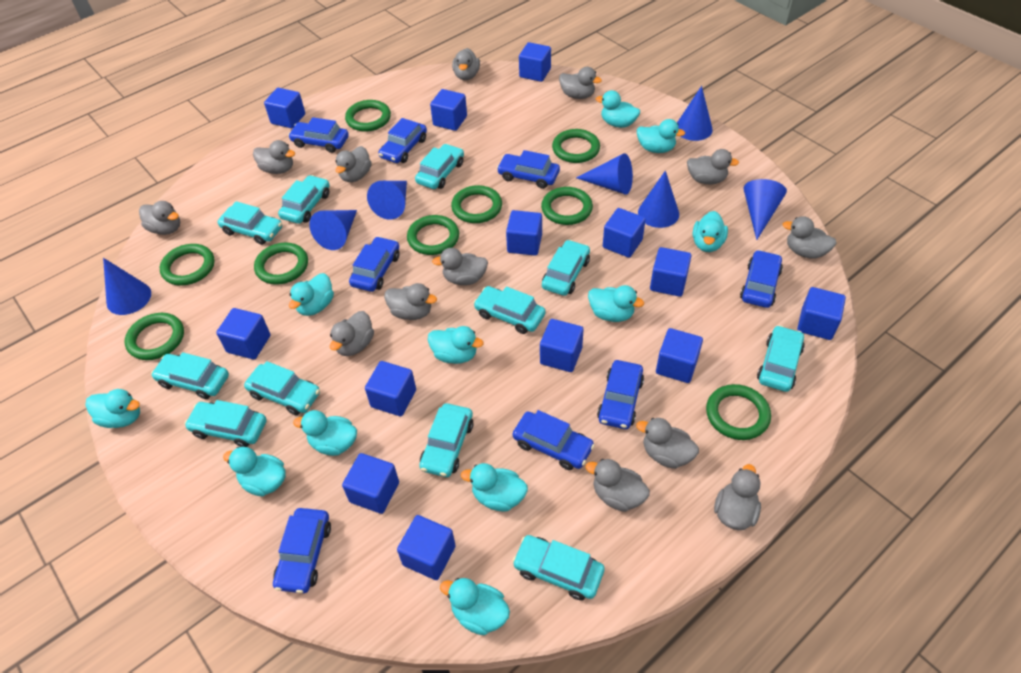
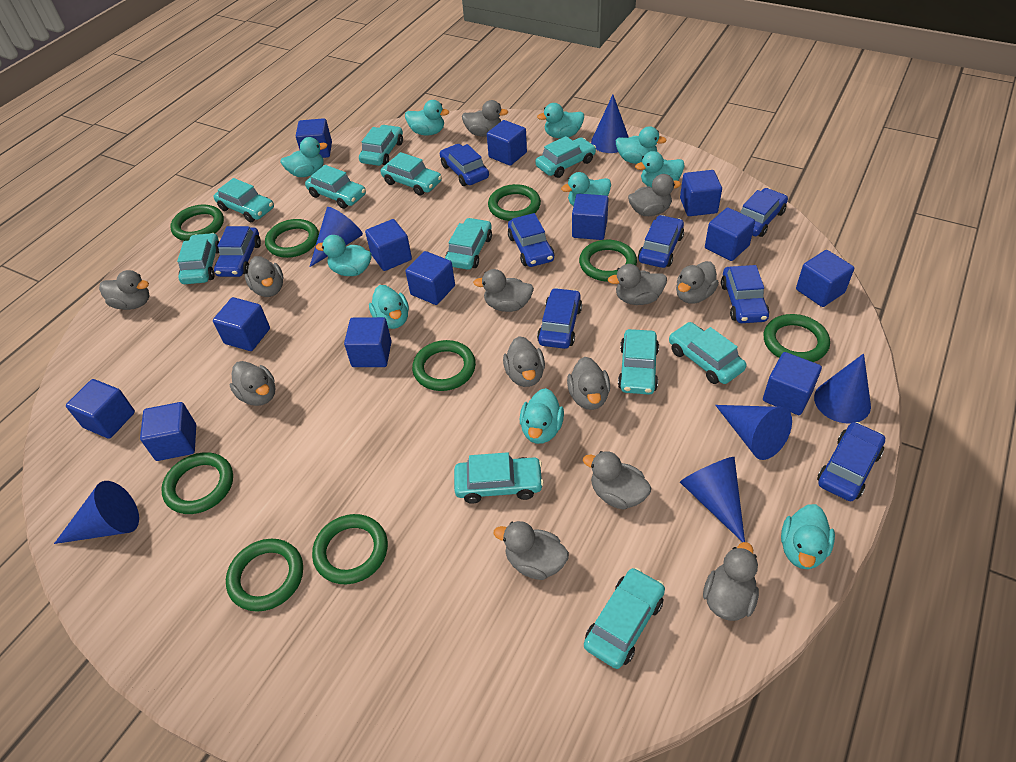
blue cone: 7 -> 6
turquoise duck: 11 -> 10

